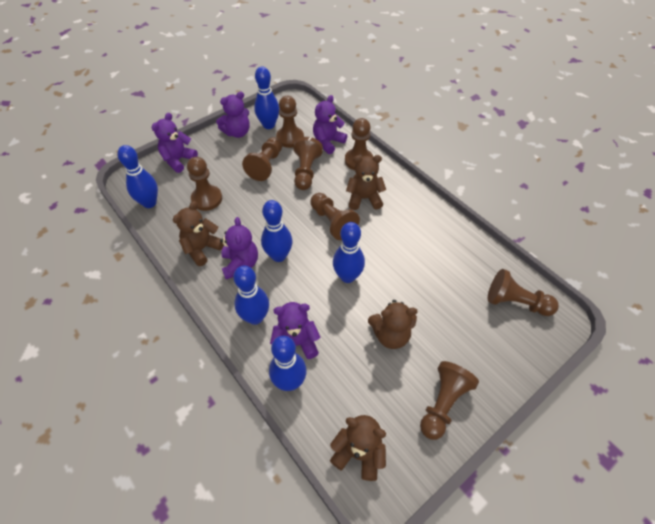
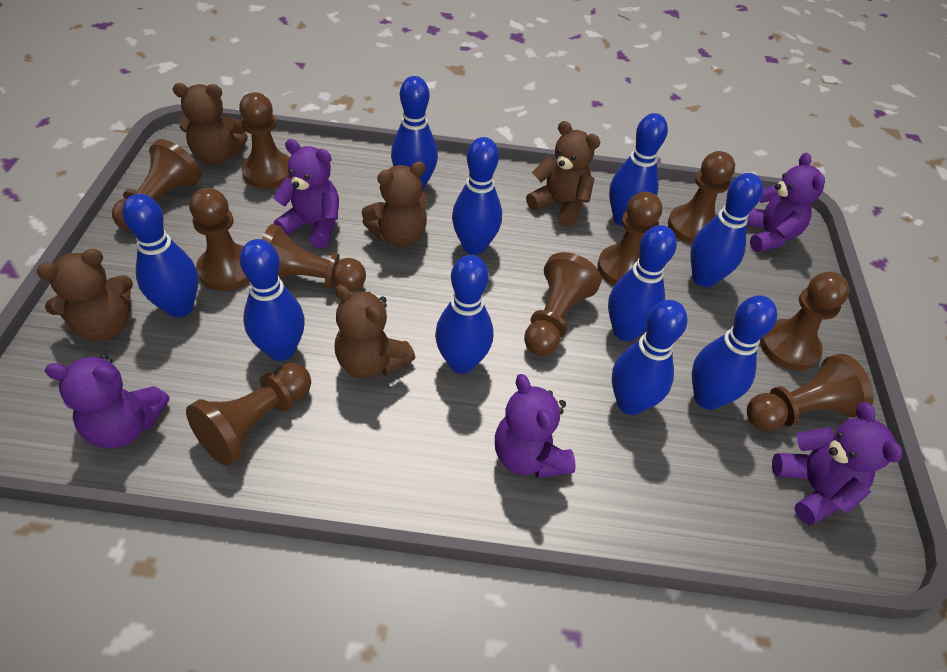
blue bowling pin: 6 -> 10
brown pawn: 8 -> 10
brown teddy bear: 4 -> 5

